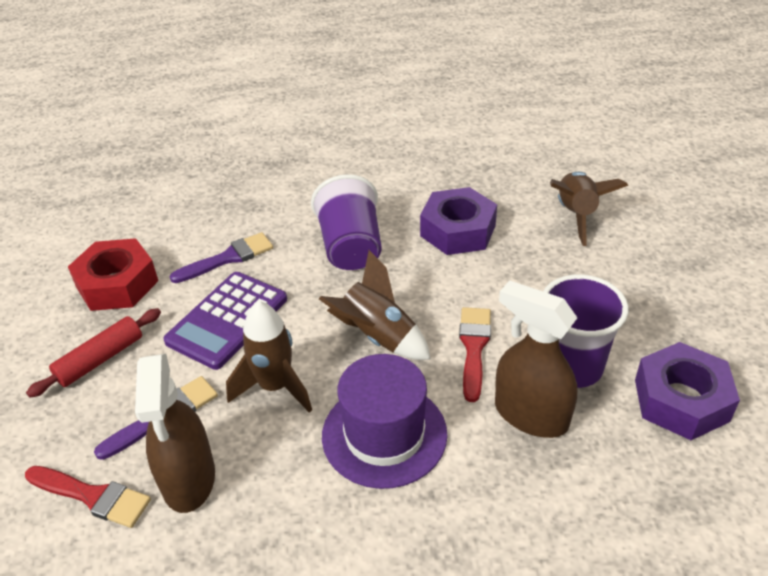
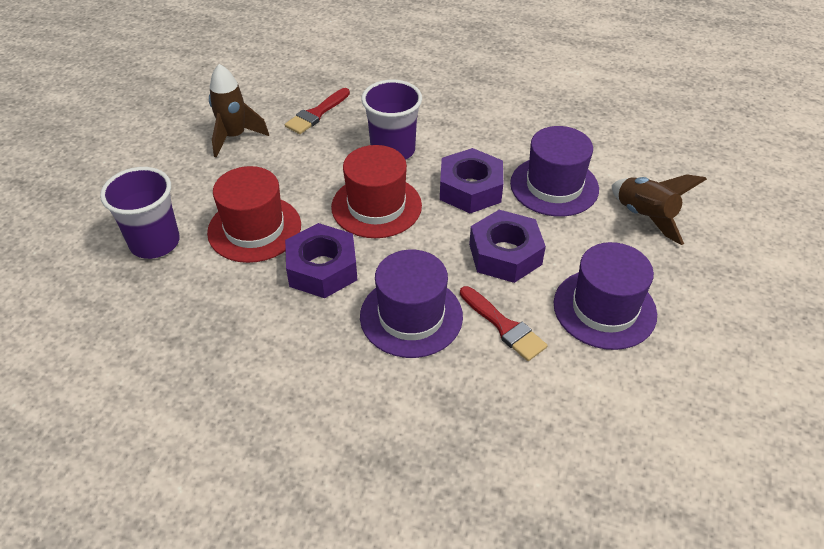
brown rocket: 3 -> 2
brown spray bottle: 2 -> 0
purple brush: 2 -> 0
purple calculator: 1 -> 0
purple hat: 1 -> 3
purple nut: 2 -> 3
red hat: 0 -> 2
red nut: 1 -> 0
red rolling pin: 1 -> 0

